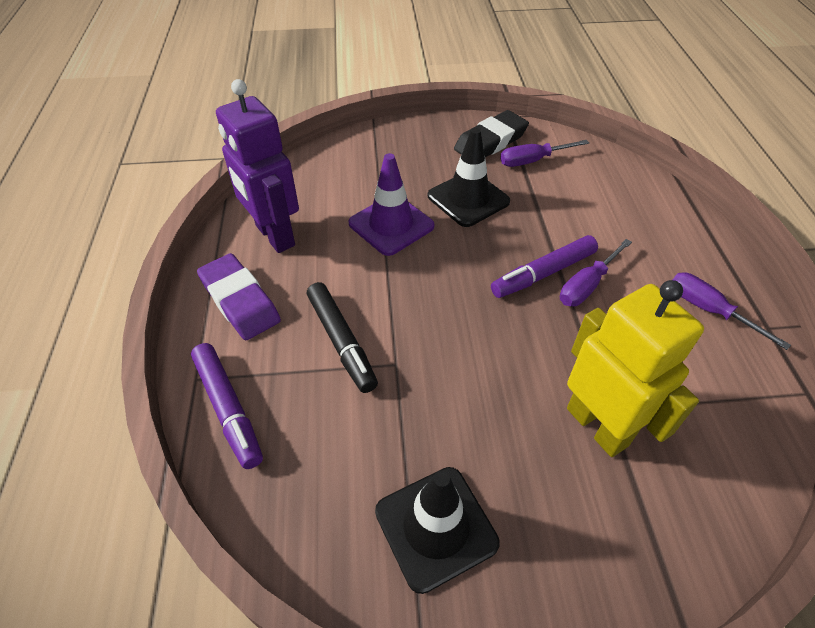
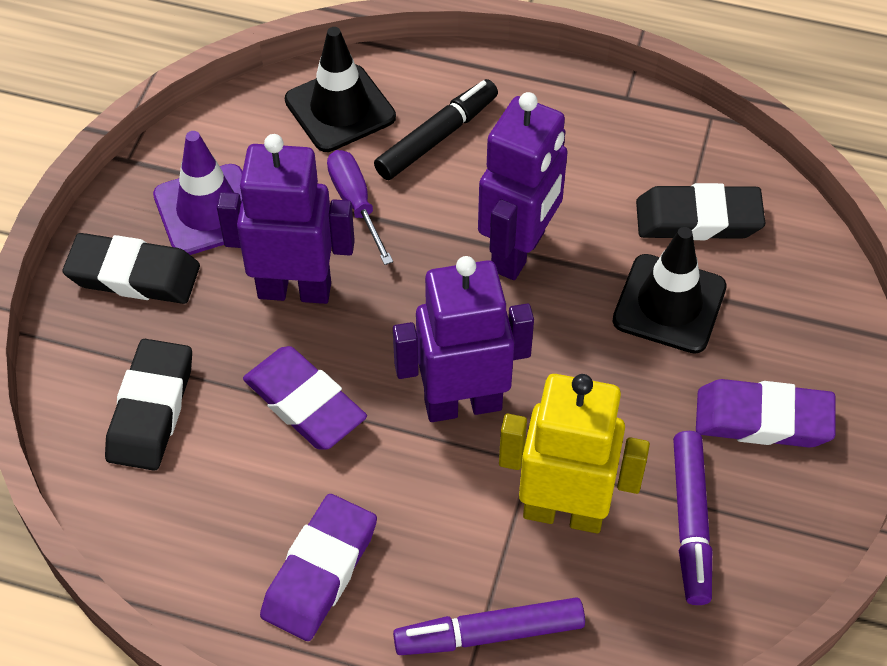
black eraser: 1 -> 3
purple eraser: 1 -> 3
purple robot: 1 -> 3
purple screwdriver: 3 -> 1

